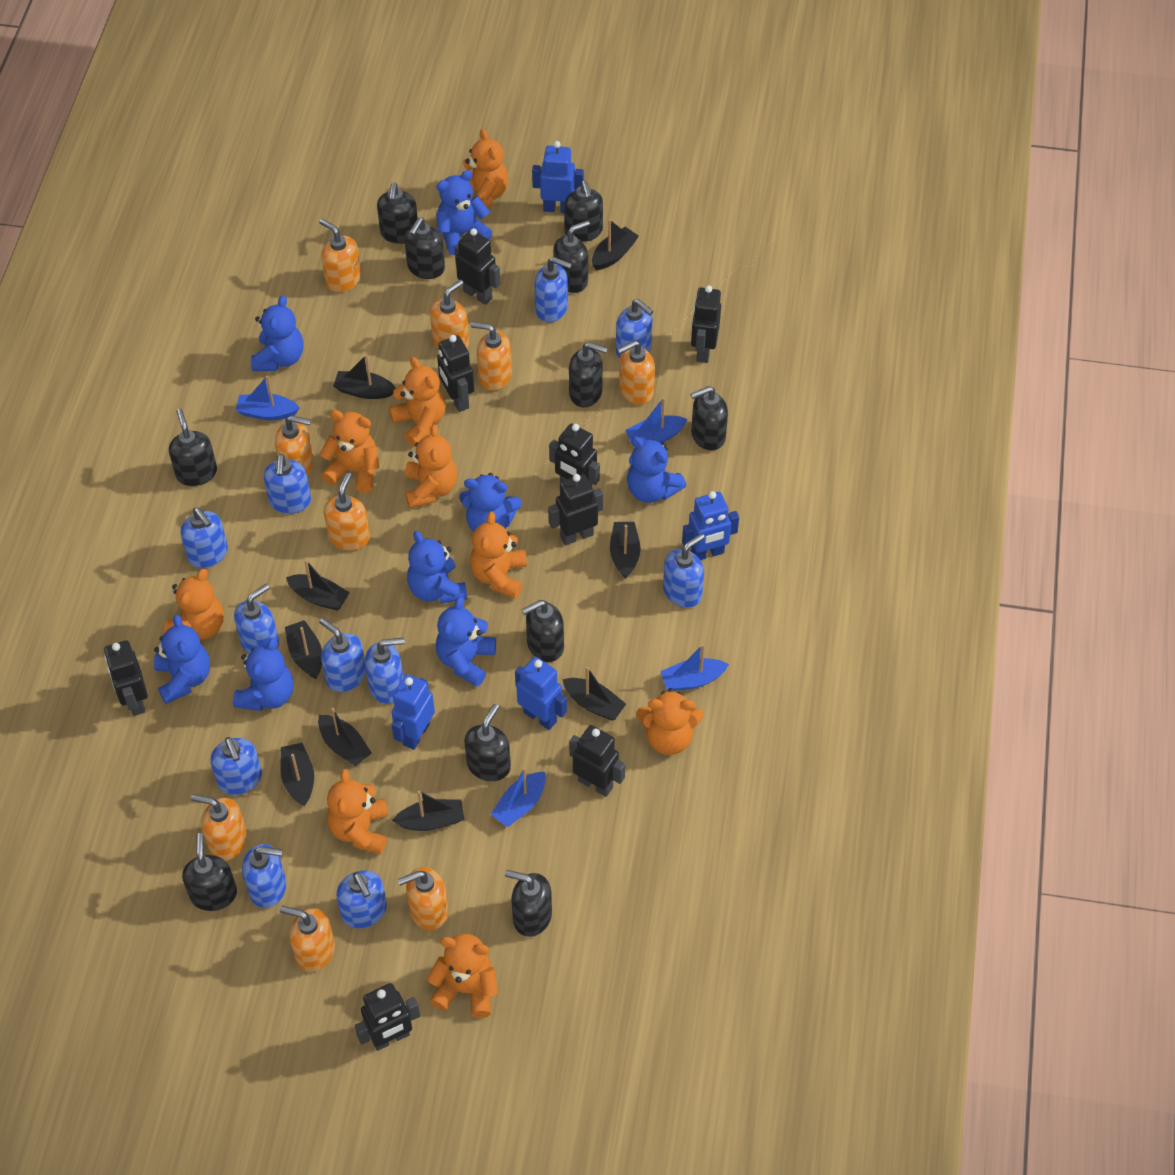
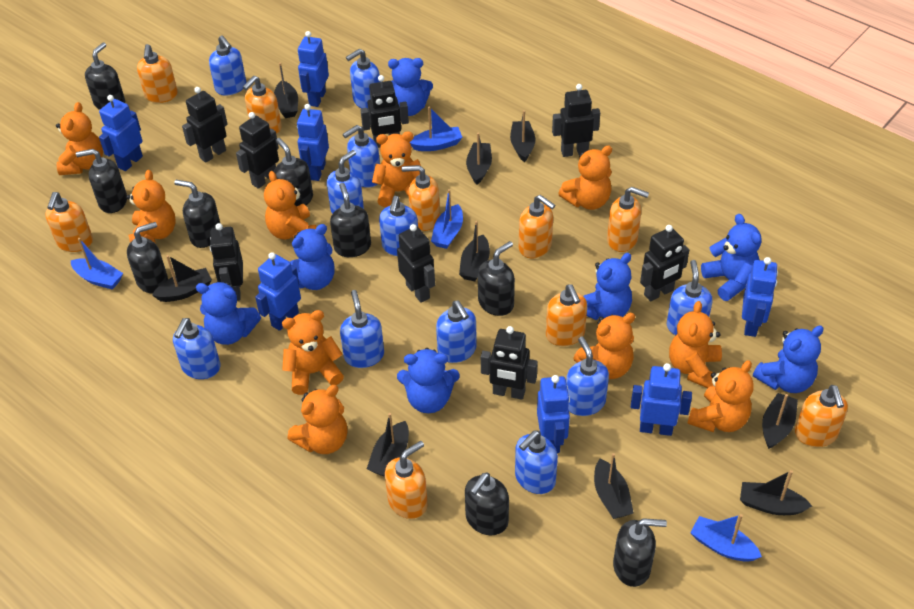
black soap dispenser: 11 -> 9
blue robot: 4 -> 7
blue teddy bear: 8 -> 7
orange teddy bear: 9 -> 10

